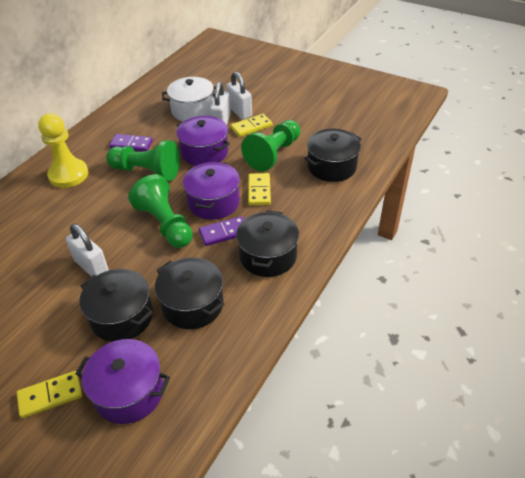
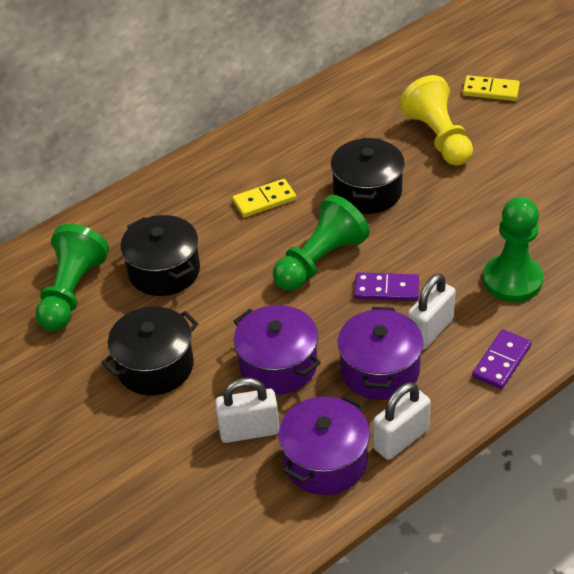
black pot: 4 -> 3
white pot: 1 -> 0
yellow domino: 3 -> 2

